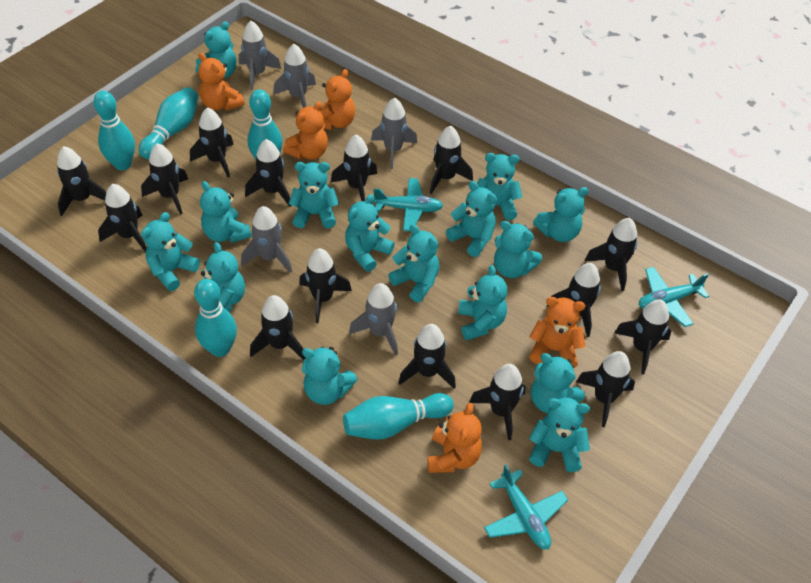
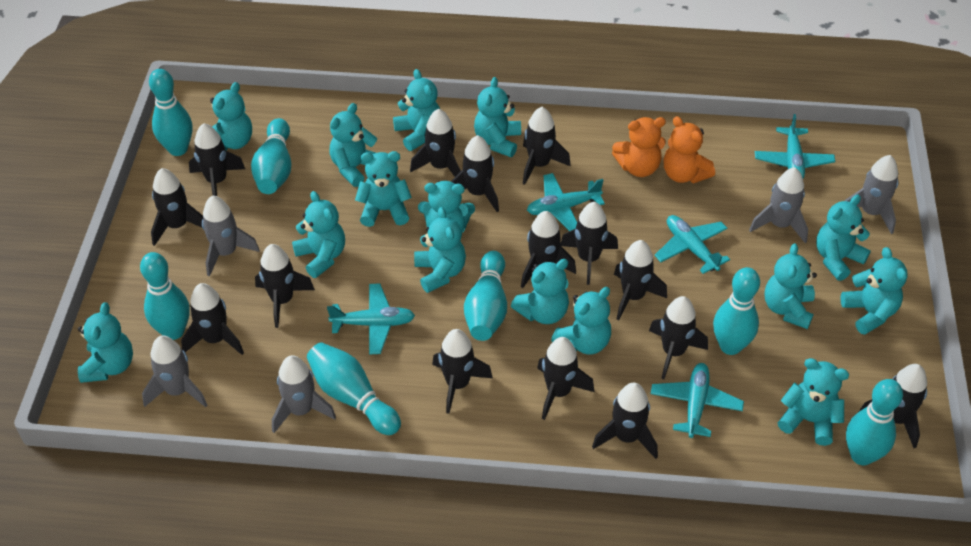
orange teddy bear: 5 -> 2
turquoise bowling pin: 5 -> 7
turquoise plane: 3 -> 5

